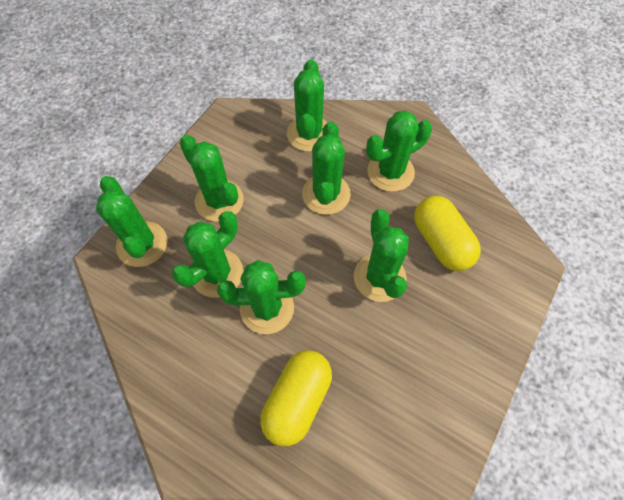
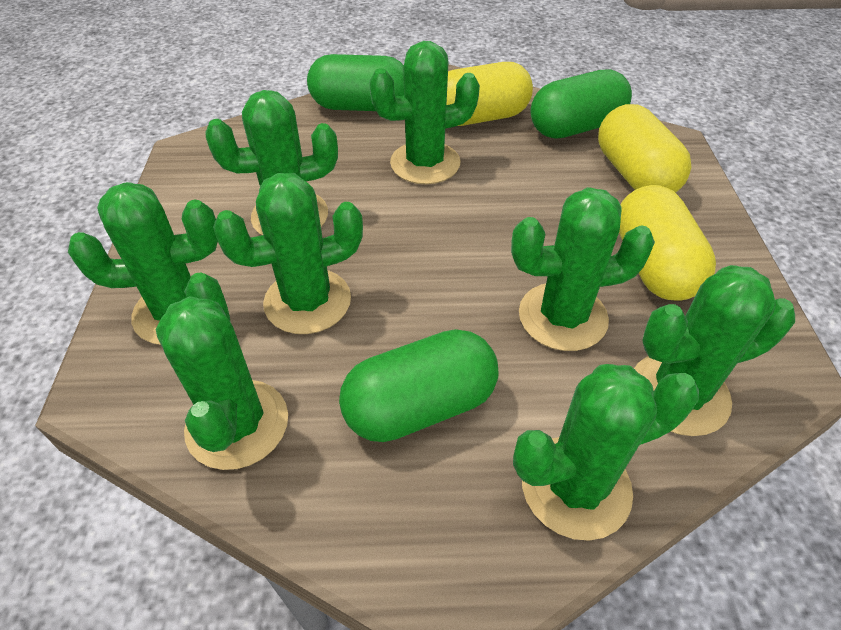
green capsule: 0 -> 3
yellow capsule: 2 -> 3

